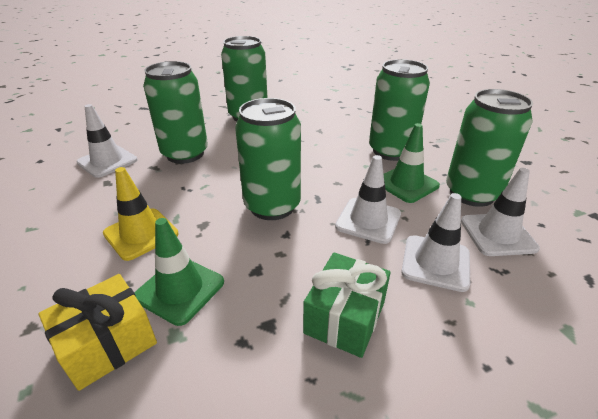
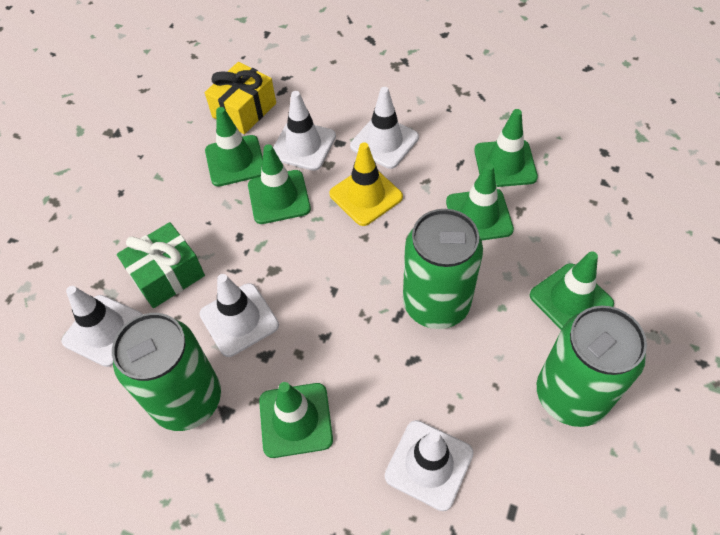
green can: 5 -> 3
green traffic cone: 2 -> 6
white traffic cone: 4 -> 5

